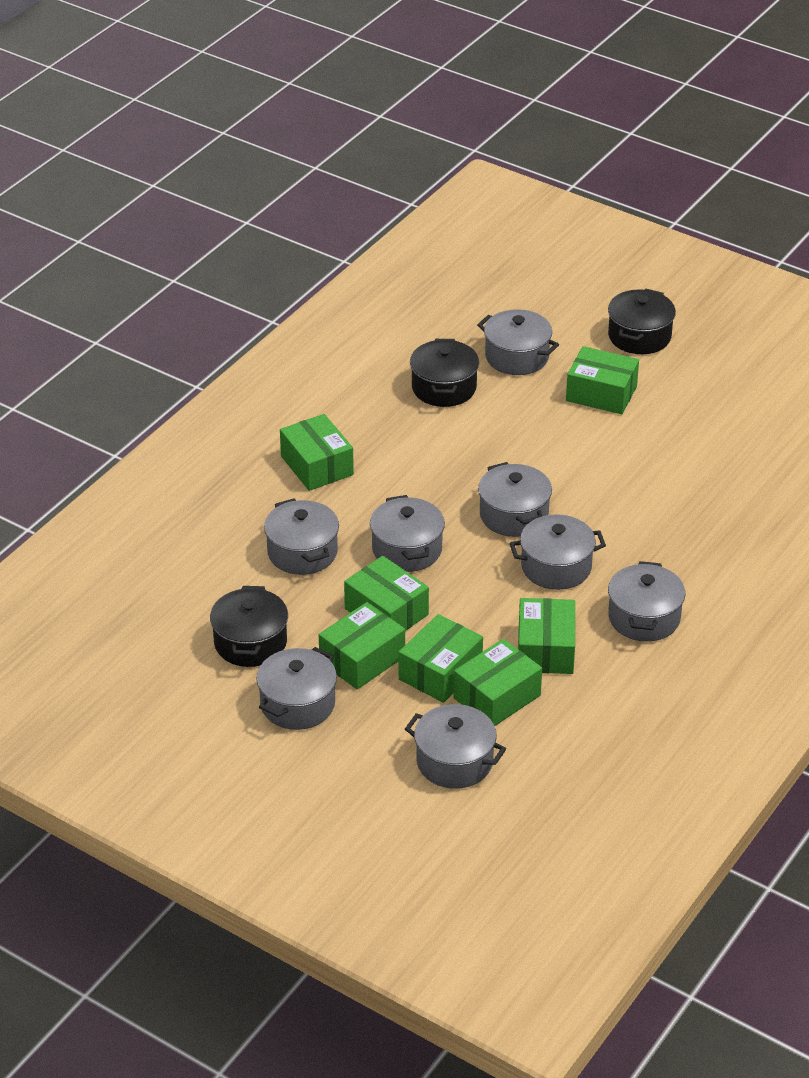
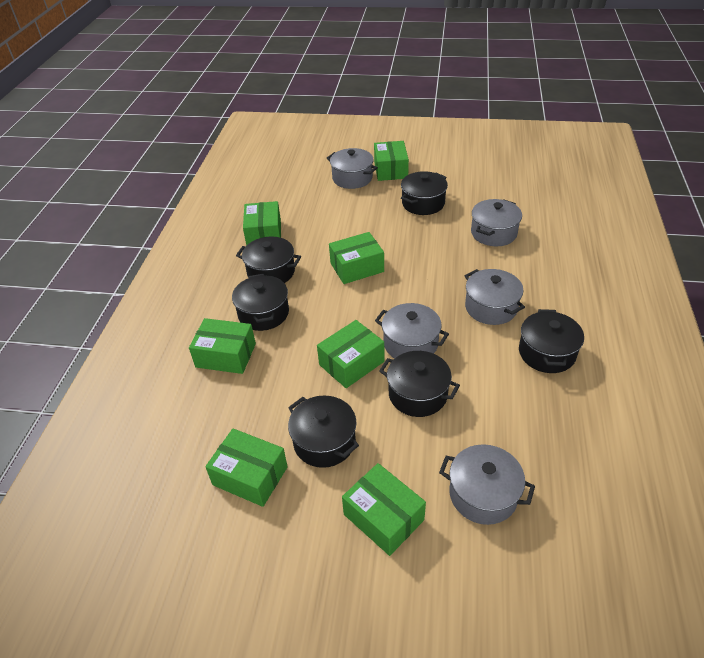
black pot: 3 -> 6
grey pot: 8 -> 5

